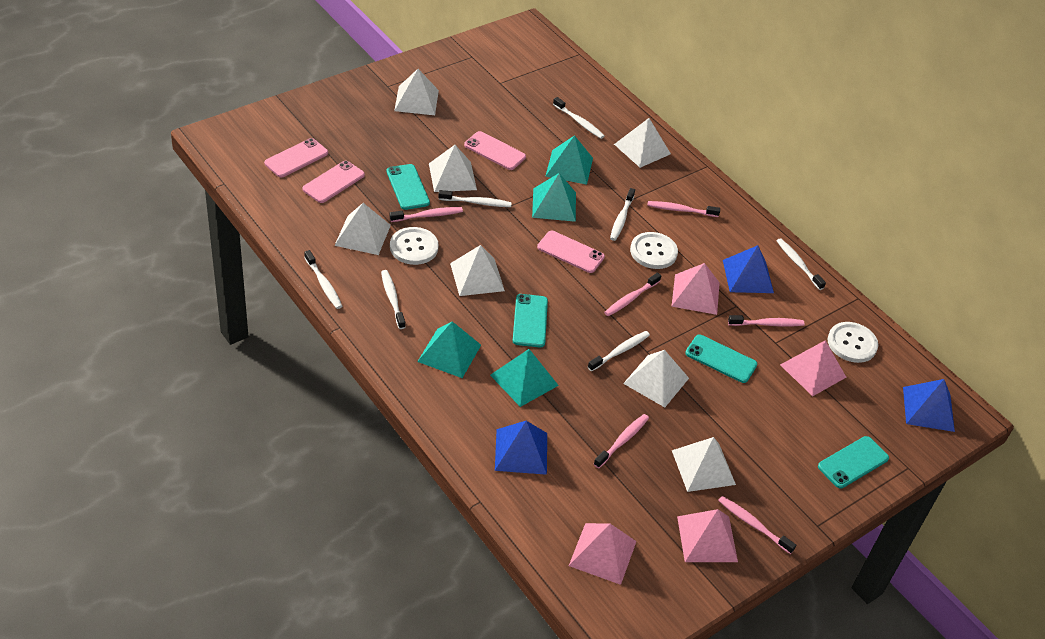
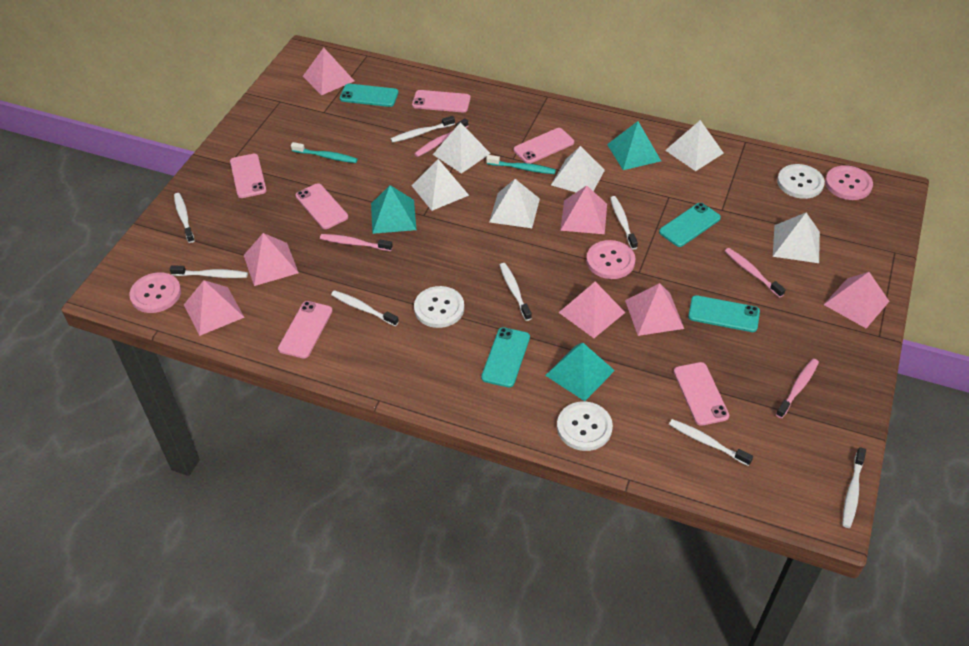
blue pyramid: 3 -> 0
pink button: 0 -> 3
pink phone: 4 -> 6
pink pyramid: 4 -> 7
pink toothbrush: 6 -> 4
turquoise pyramid: 4 -> 3
turquoise toothbrush: 0 -> 2
white pyramid: 7 -> 6
white toothbrush: 7 -> 8

